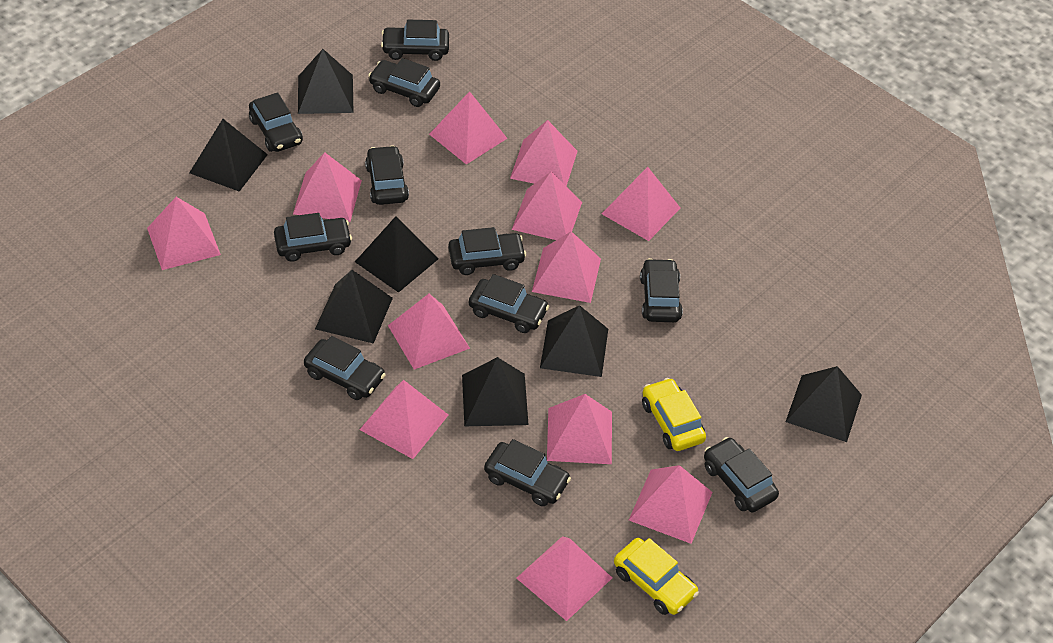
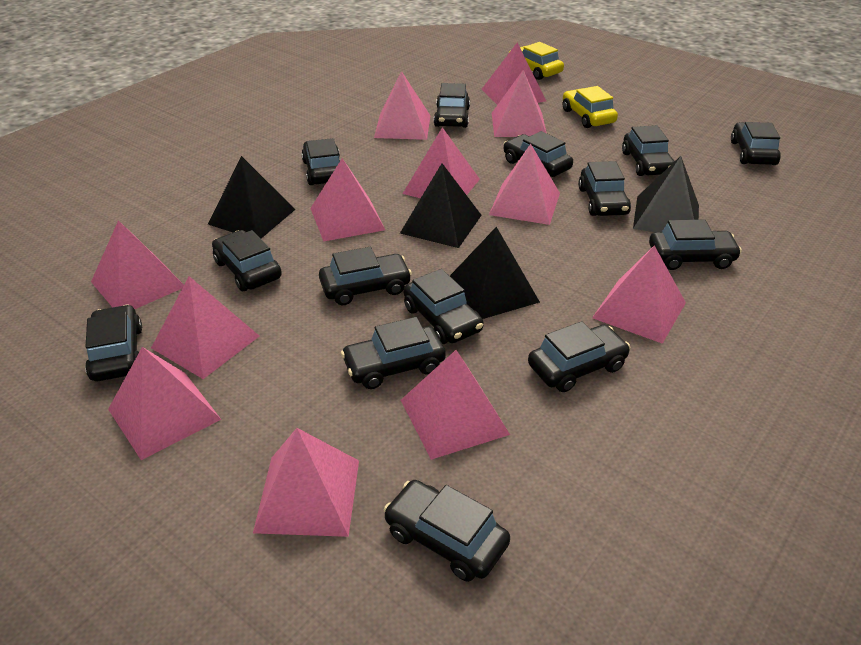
black car: 11 -> 14
black pyramid: 7 -> 4

